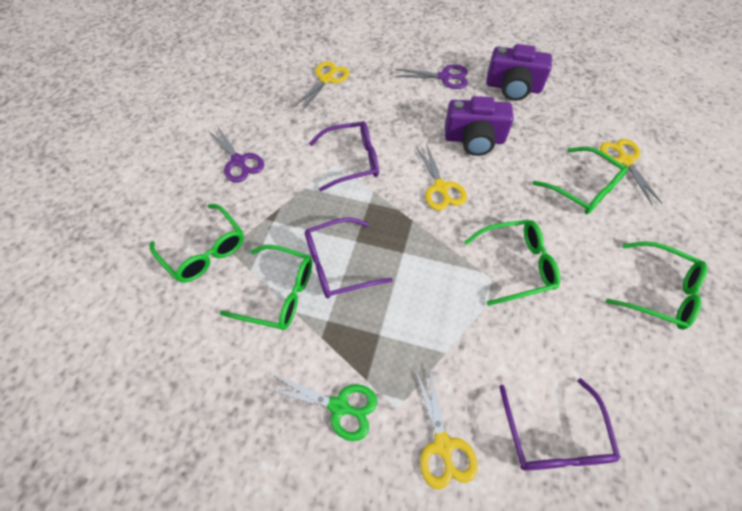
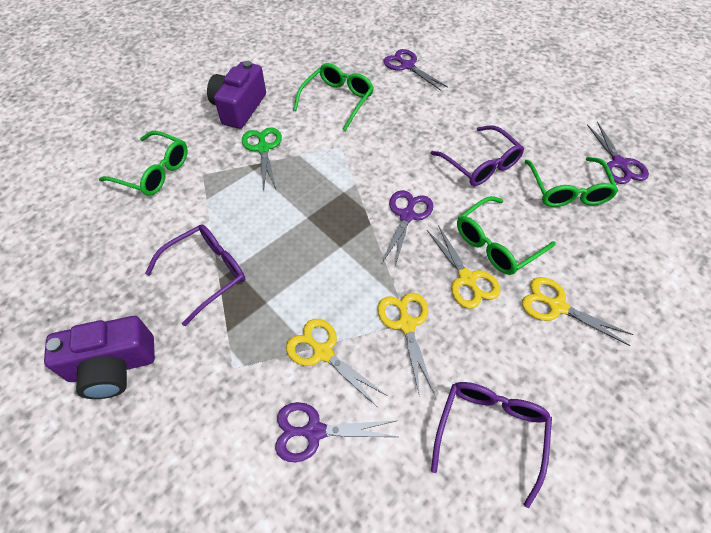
green glasses: 5 -> 4
purple scissors: 2 -> 4

